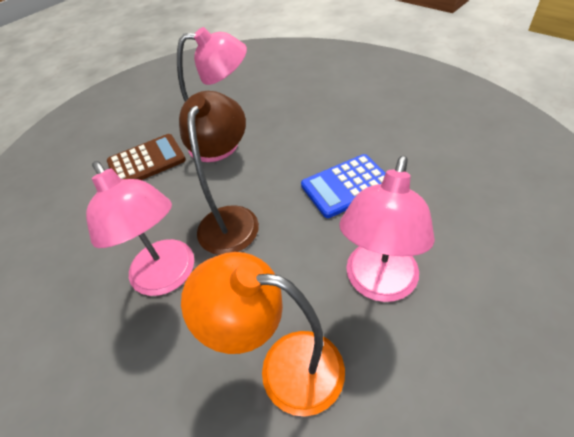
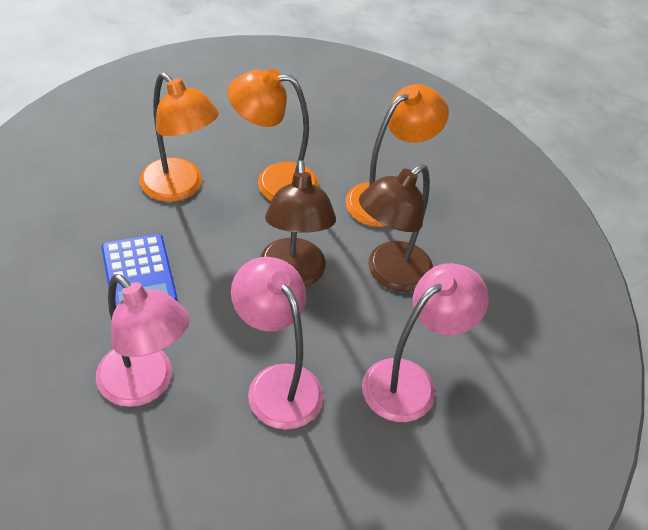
brown calculator: 1 -> 0
brown lamp: 1 -> 2
orange lamp: 1 -> 3

